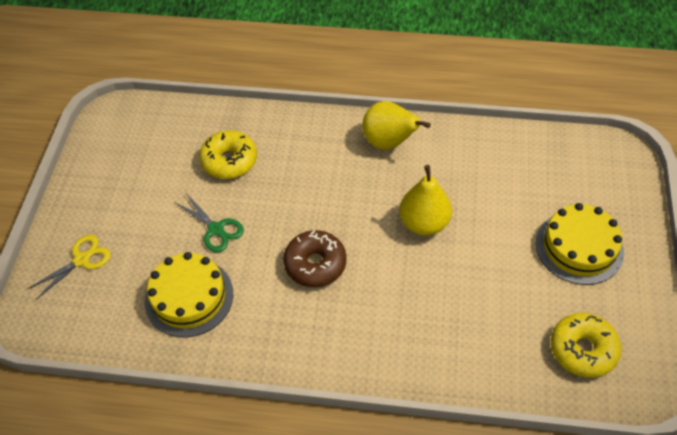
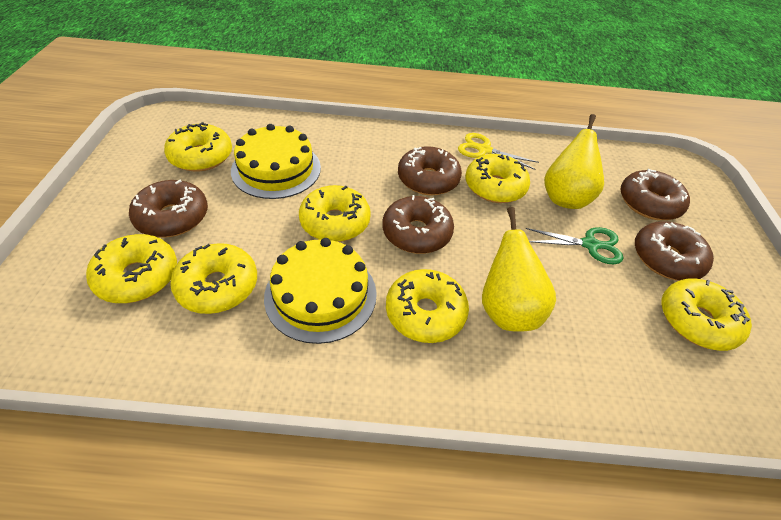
brown donut: 1 -> 5
yellow donut: 2 -> 7

